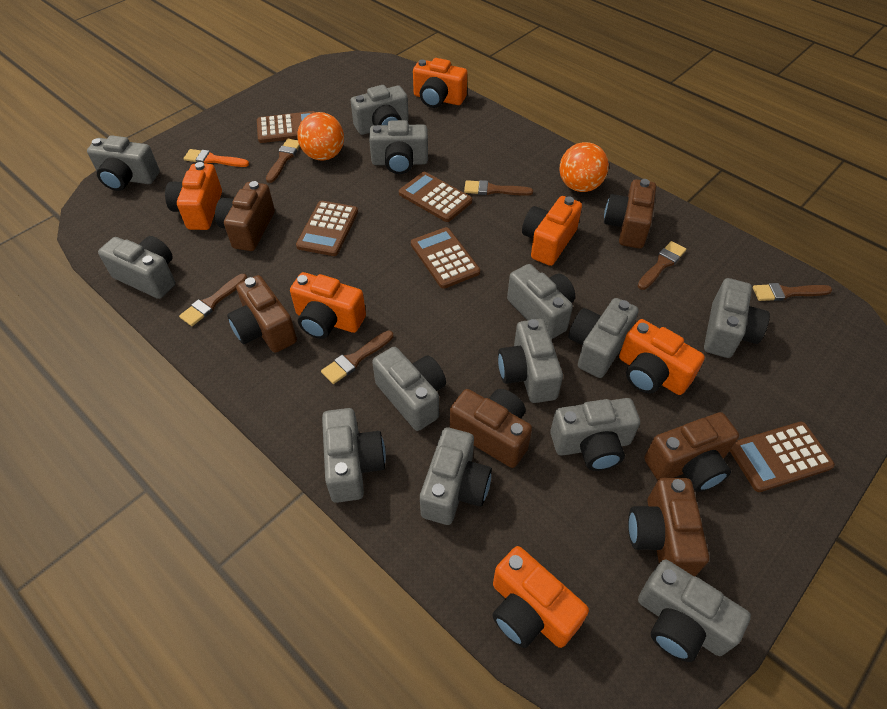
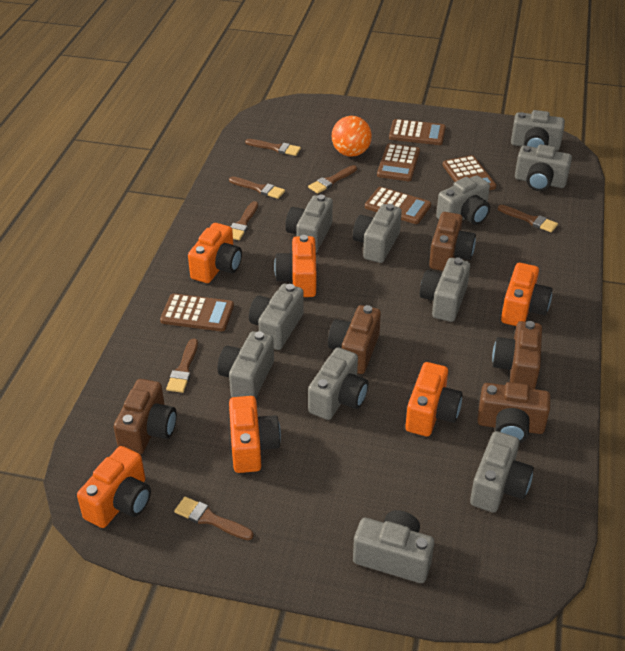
brown brush: 6 -> 7
brown camera: 6 -> 5
grey camera: 13 -> 11
orange ball: 2 -> 1
orange brush: 1 -> 0

